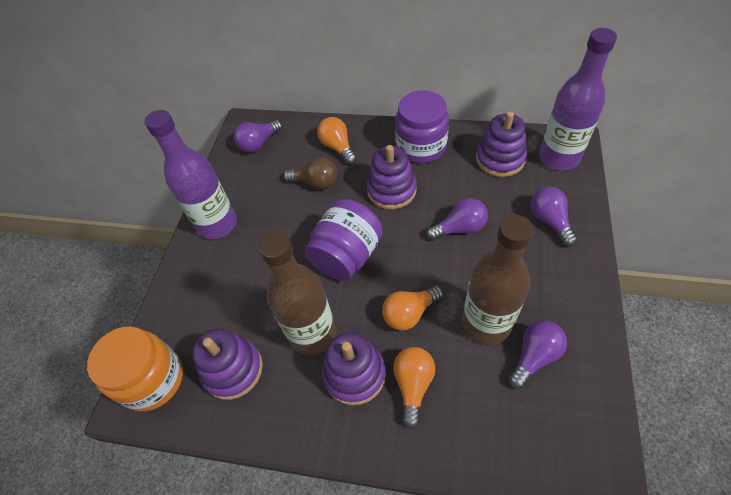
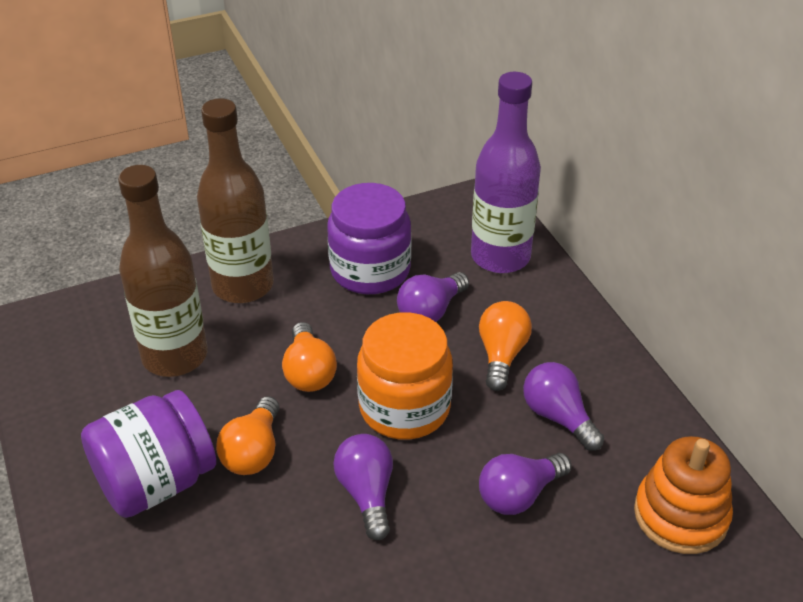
brown light bulb: 1 -> 0
orange stacking toy: 0 -> 1
purple bottle: 2 -> 1
purple stacking toy: 4 -> 0

